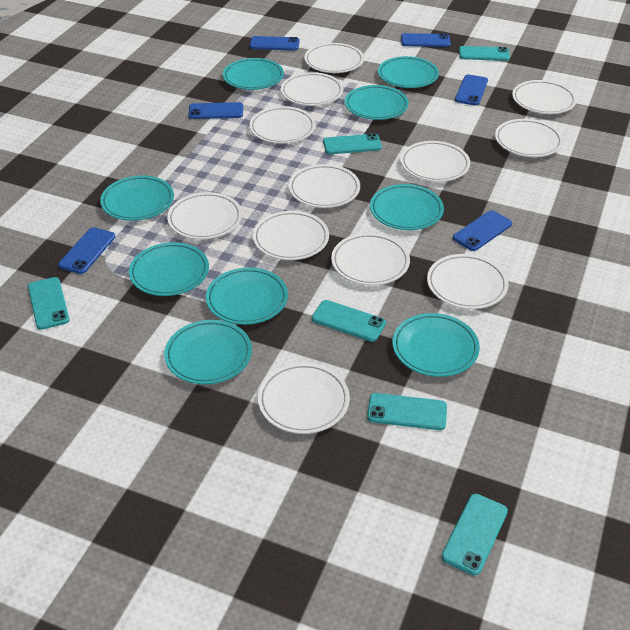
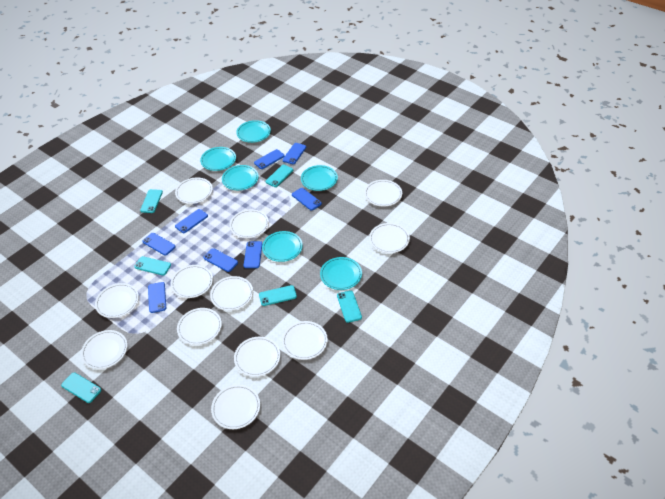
blue phone: 6 -> 8
turquoise plate: 9 -> 6

